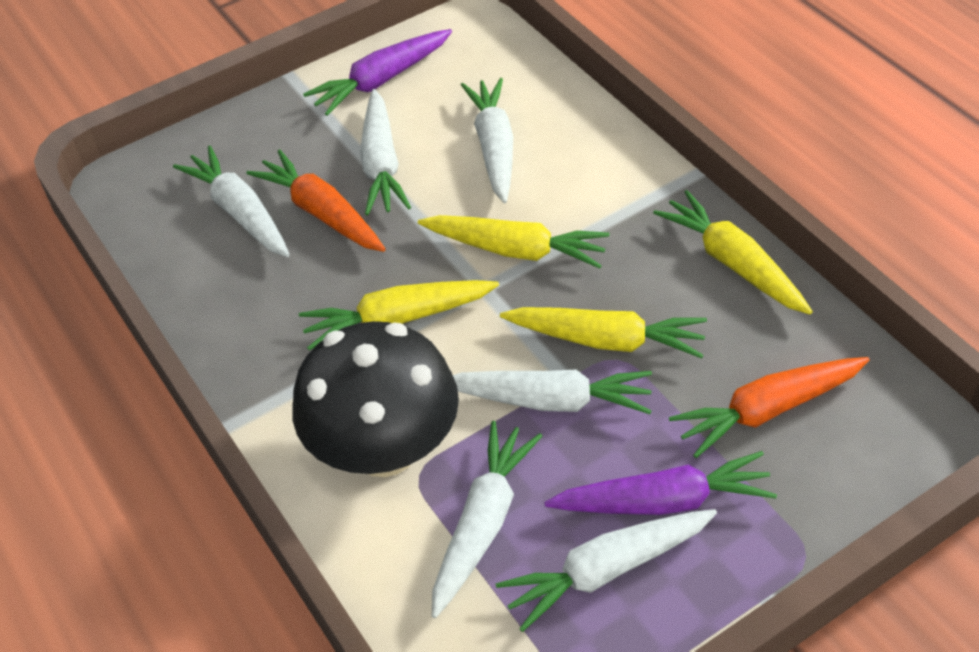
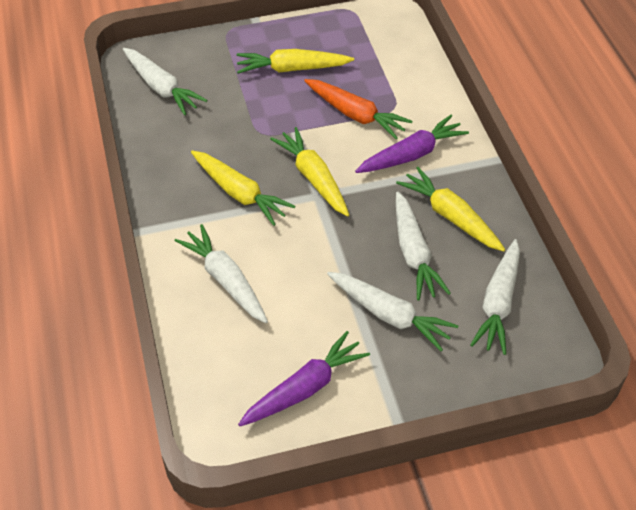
black mushroom: 1 -> 0
orange carrot: 2 -> 1
white carrot: 6 -> 5

